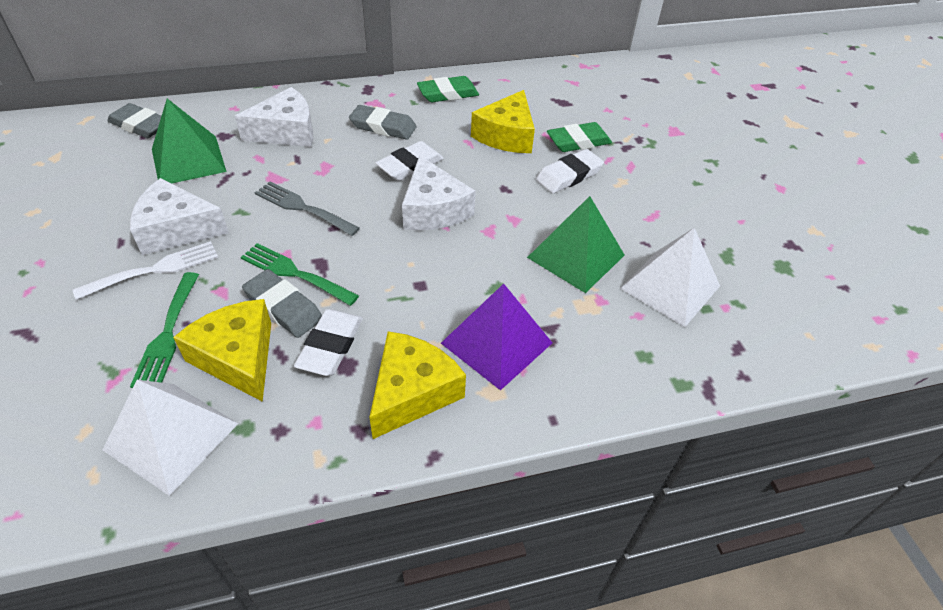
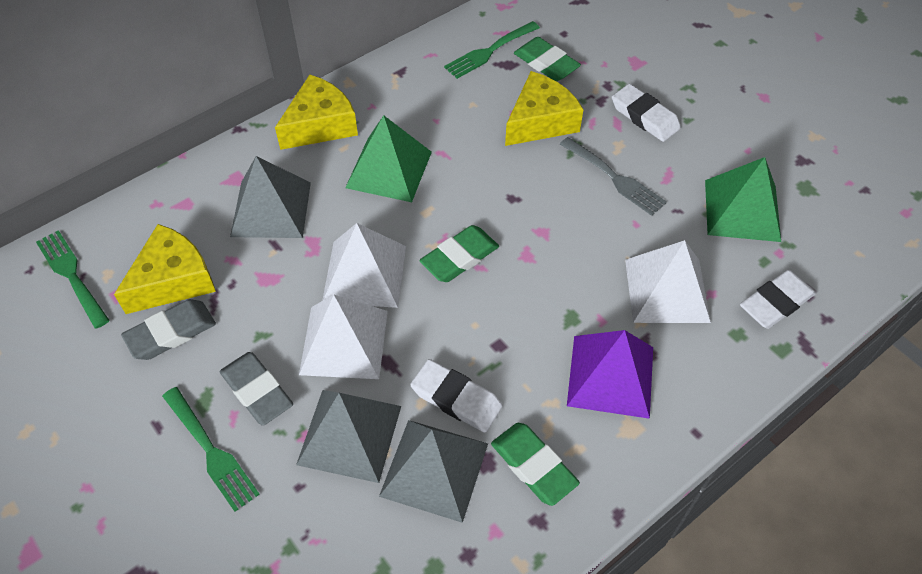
green eraser: 2 -> 3
green fork: 2 -> 3
grey eraser: 3 -> 2
grey pyramid: 0 -> 3
white cheese: 3 -> 0
white fork: 1 -> 0
white pyramid: 2 -> 3

